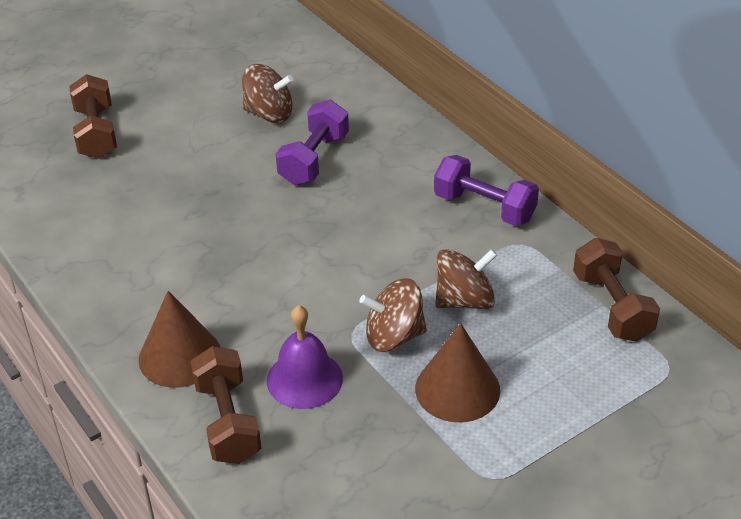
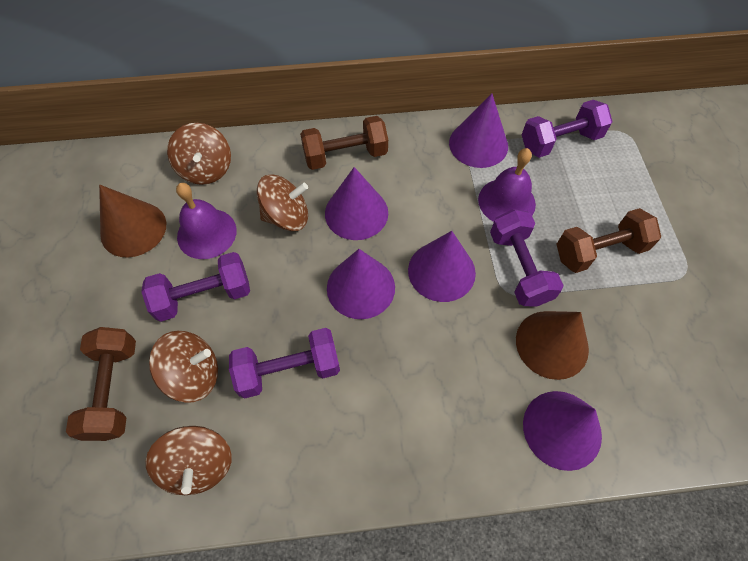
brown spinning top: 3 -> 4
purple bell: 1 -> 2
purple cone: 0 -> 5
purple dumbbell: 2 -> 4

